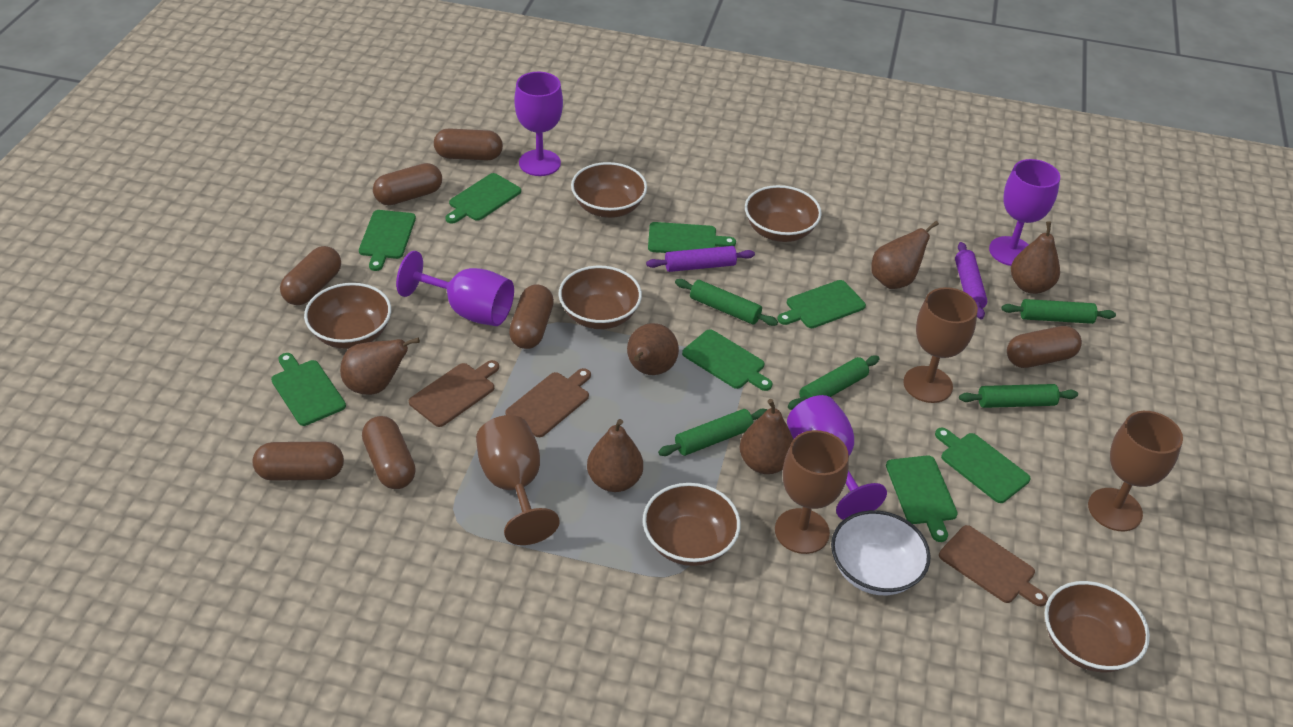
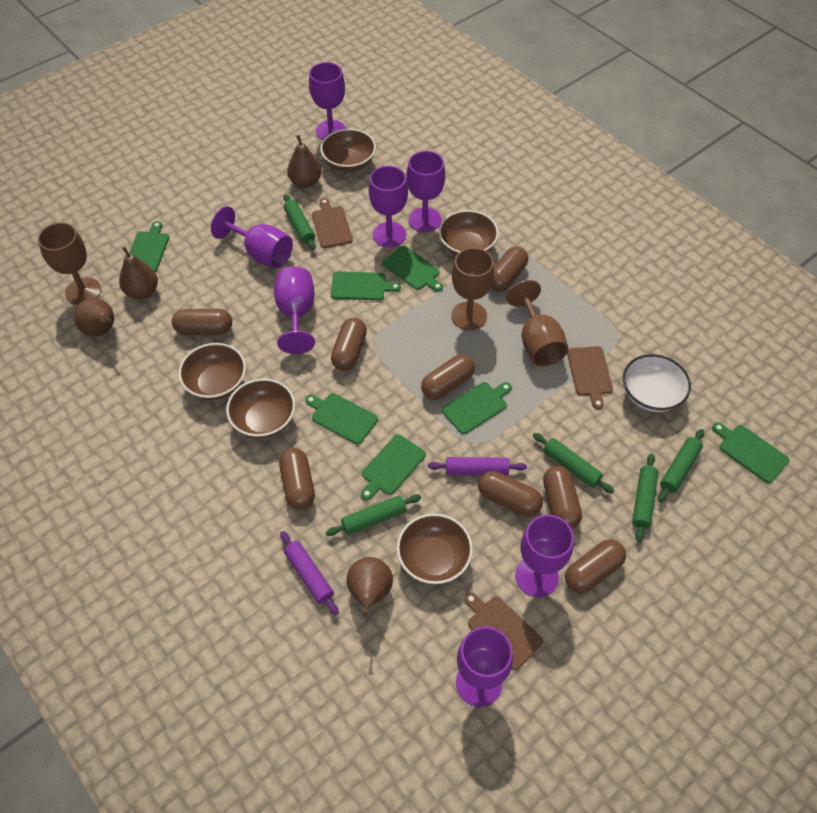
brown bowl: 6 -> 5
brown capsule: 7 -> 8
brown goblet: 4 -> 3
brown pear: 6 -> 4
green cutting board: 8 -> 7
purple goblet: 4 -> 7

